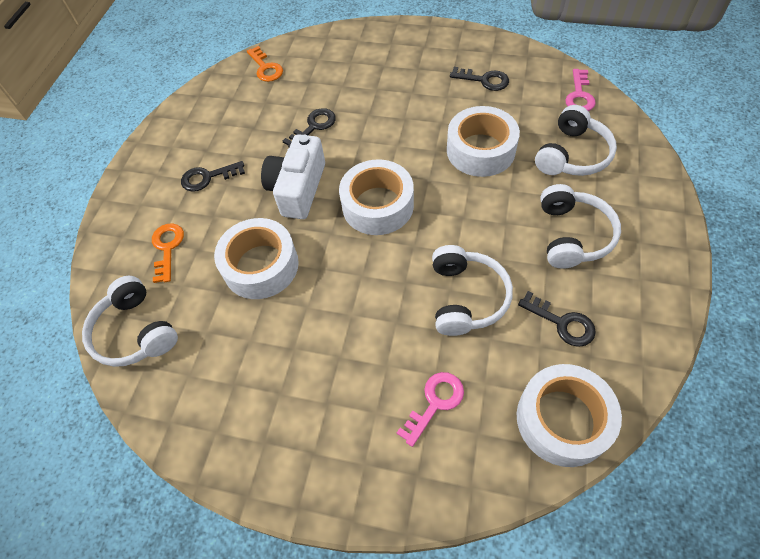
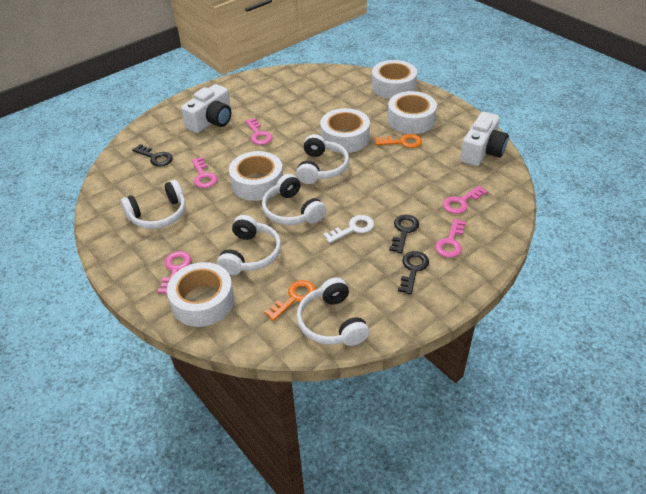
black key: 4 -> 3
pink key: 2 -> 5
white camera: 1 -> 2
white headphones: 4 -> 5
white key: 0 -> 1
white tape: 4 -> 5

